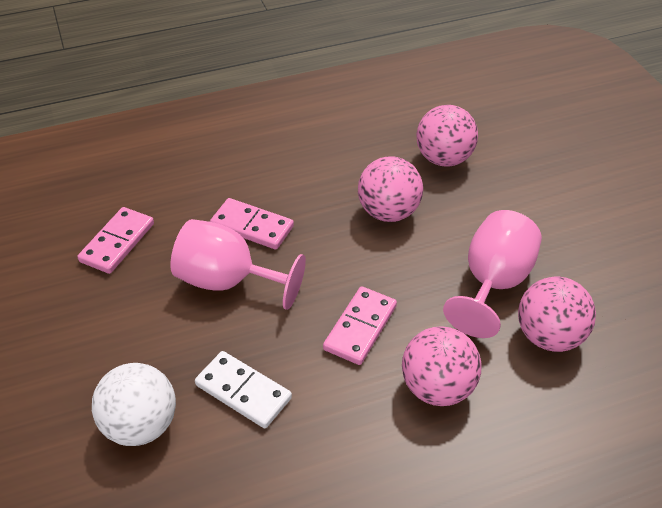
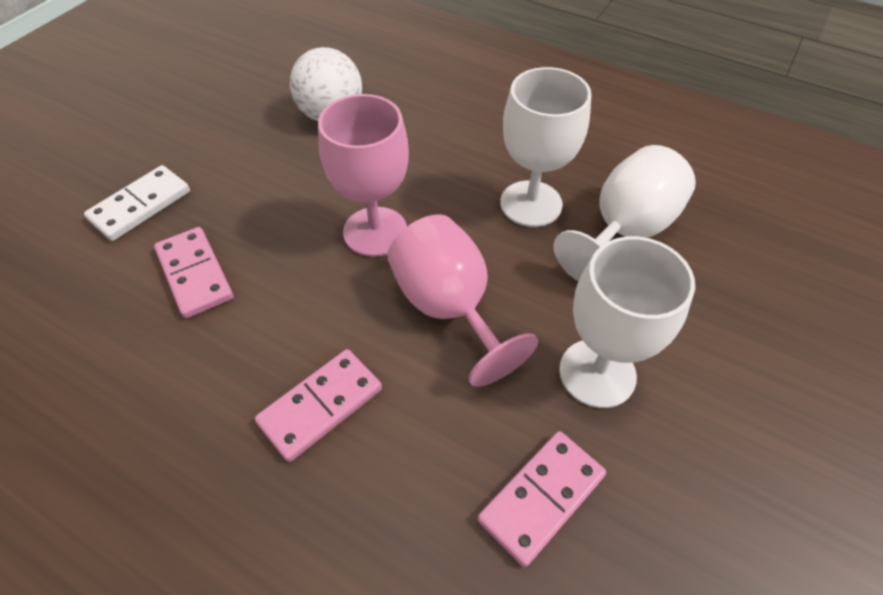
pink ball: 4 -> 0
white goblet: 0 -> 3

